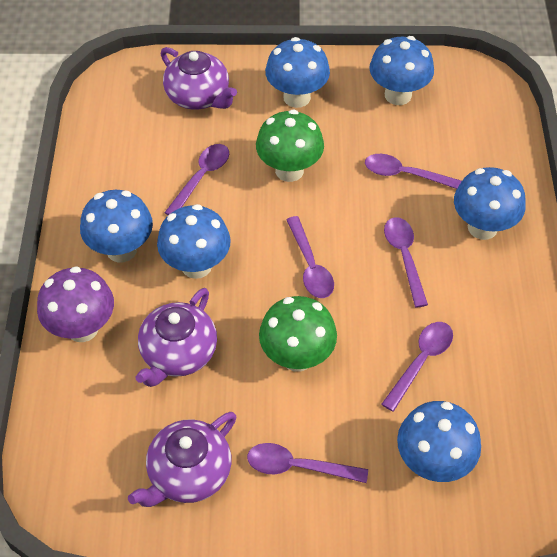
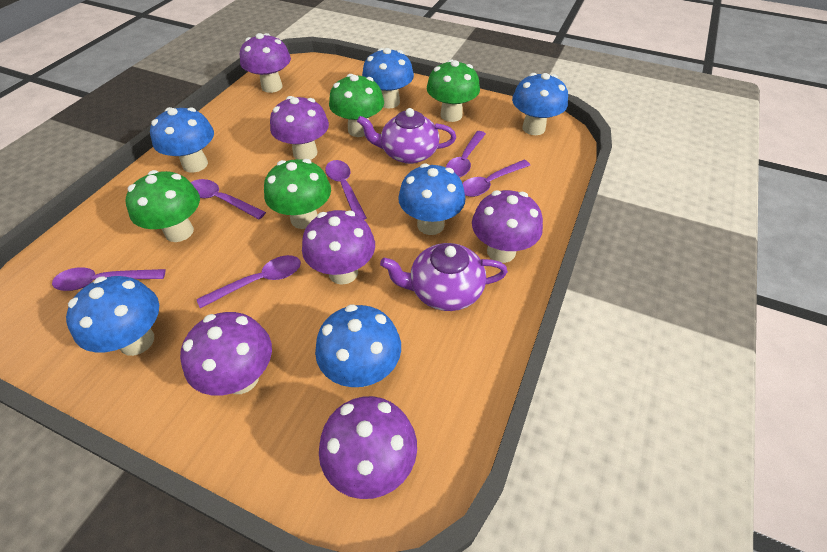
green mushroom: 2 -> 4
purple mushroom: 1 -> 6
purple teapot: 3 -> 2

